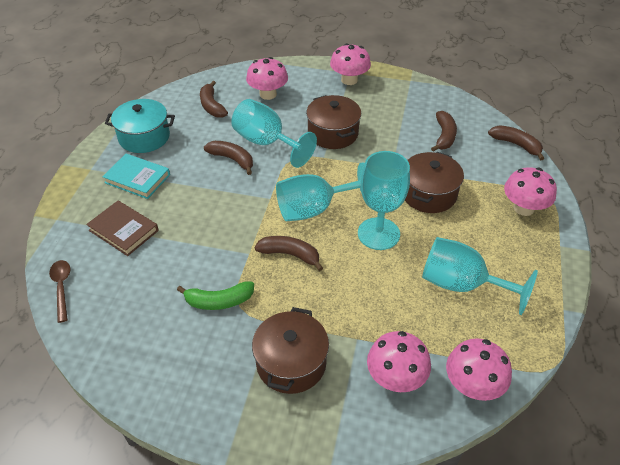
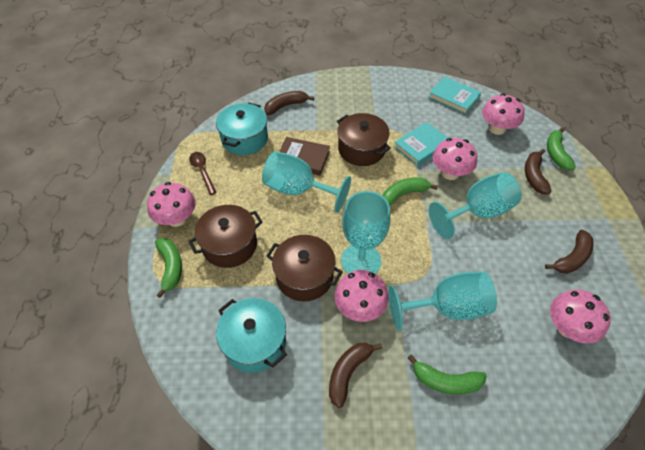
brown banana: 5 -> 4
green banana: 1 -> 4
turquoise book: 1 -> 2
turquoise pot: 1 -> 2

